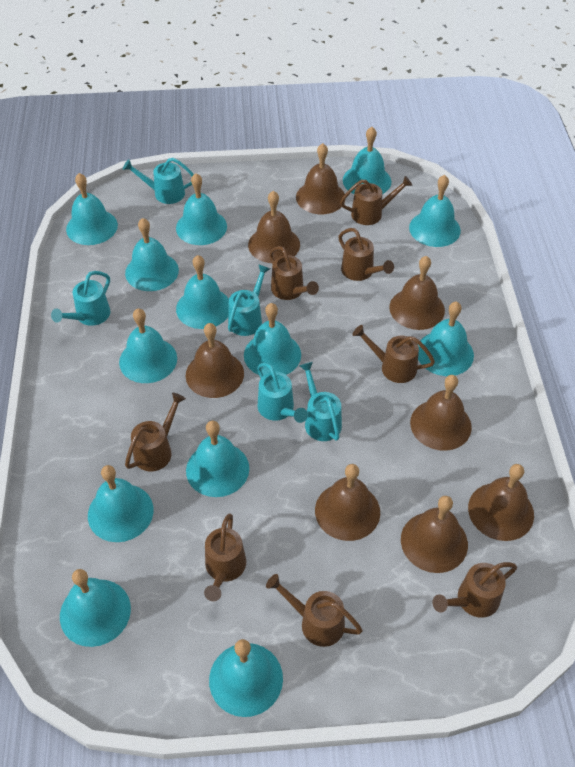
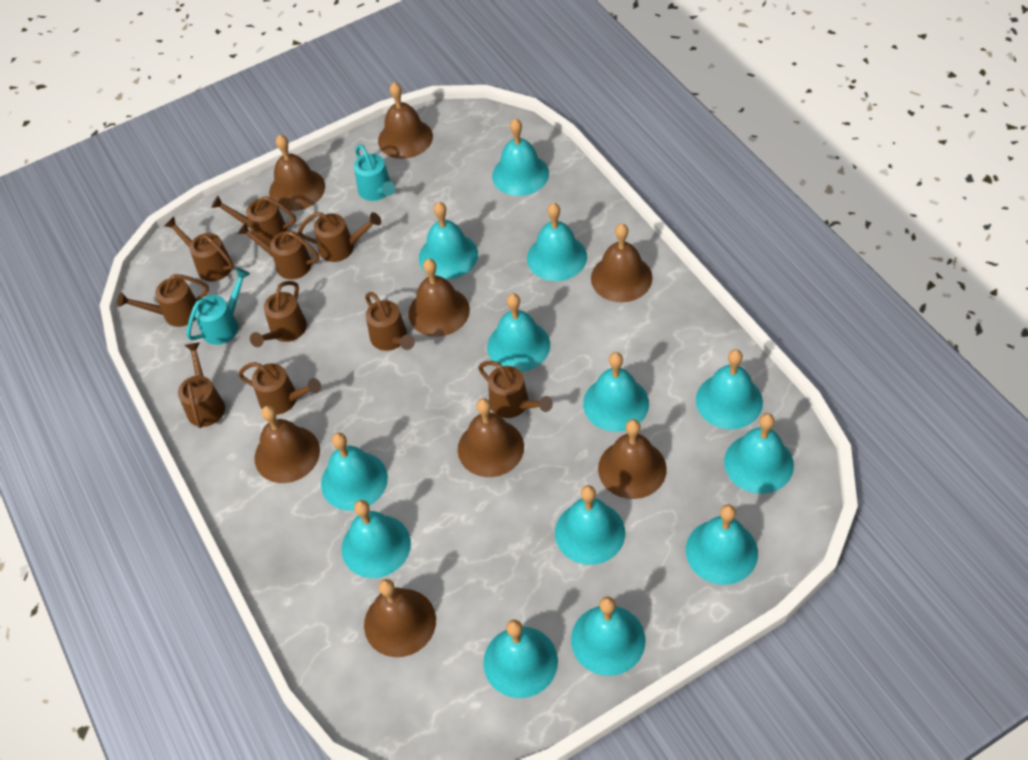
brown watering can: 8 -> 10
turquoise watering can: 5 -> 2

